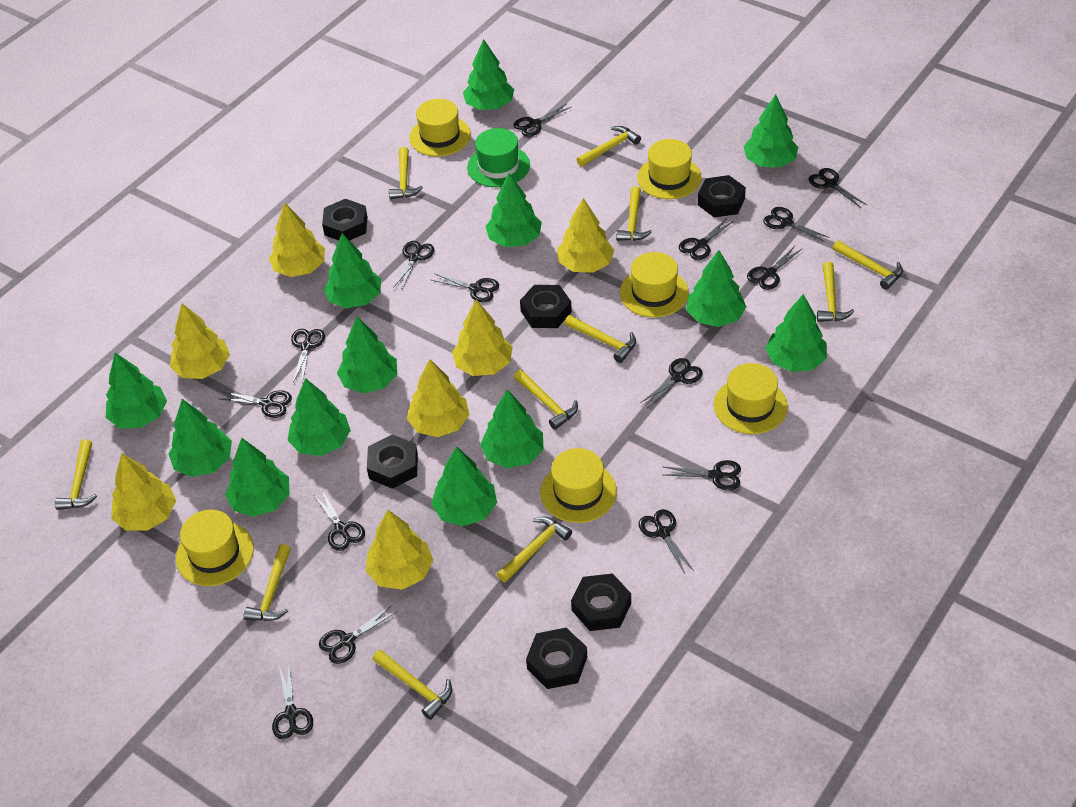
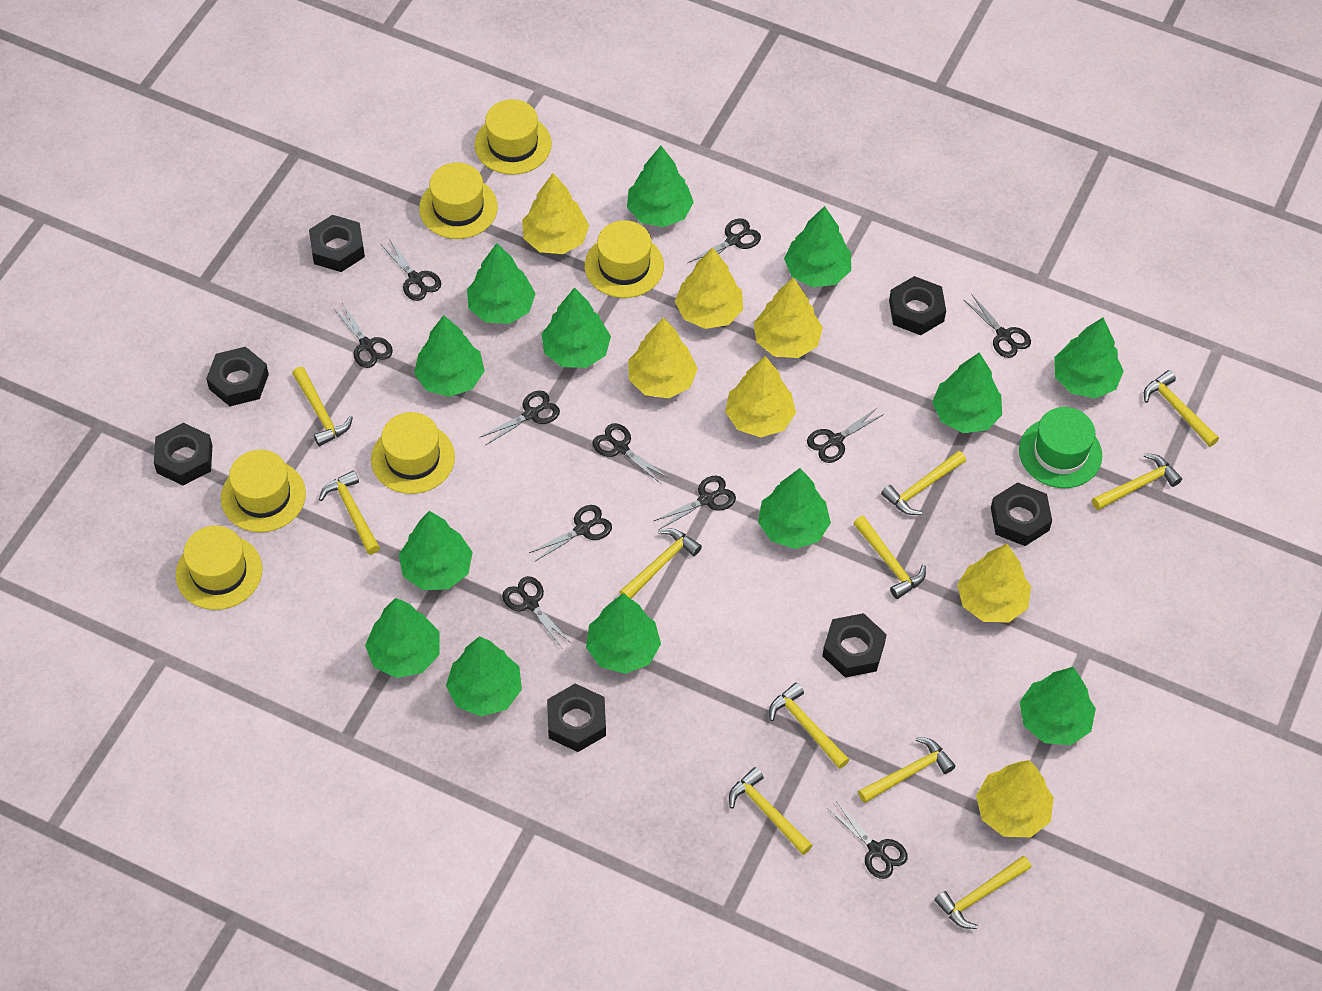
black nut: 6 -> 7
black scissors: 15 -> 11

